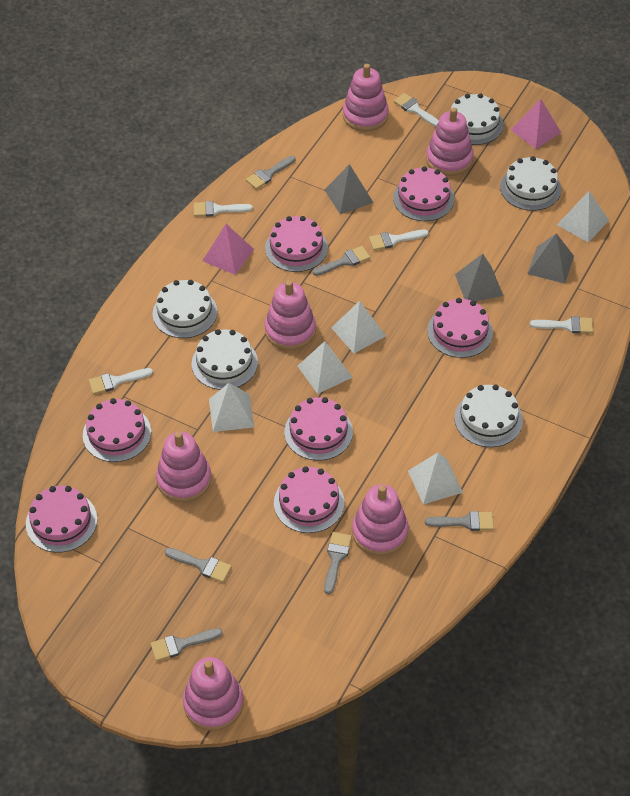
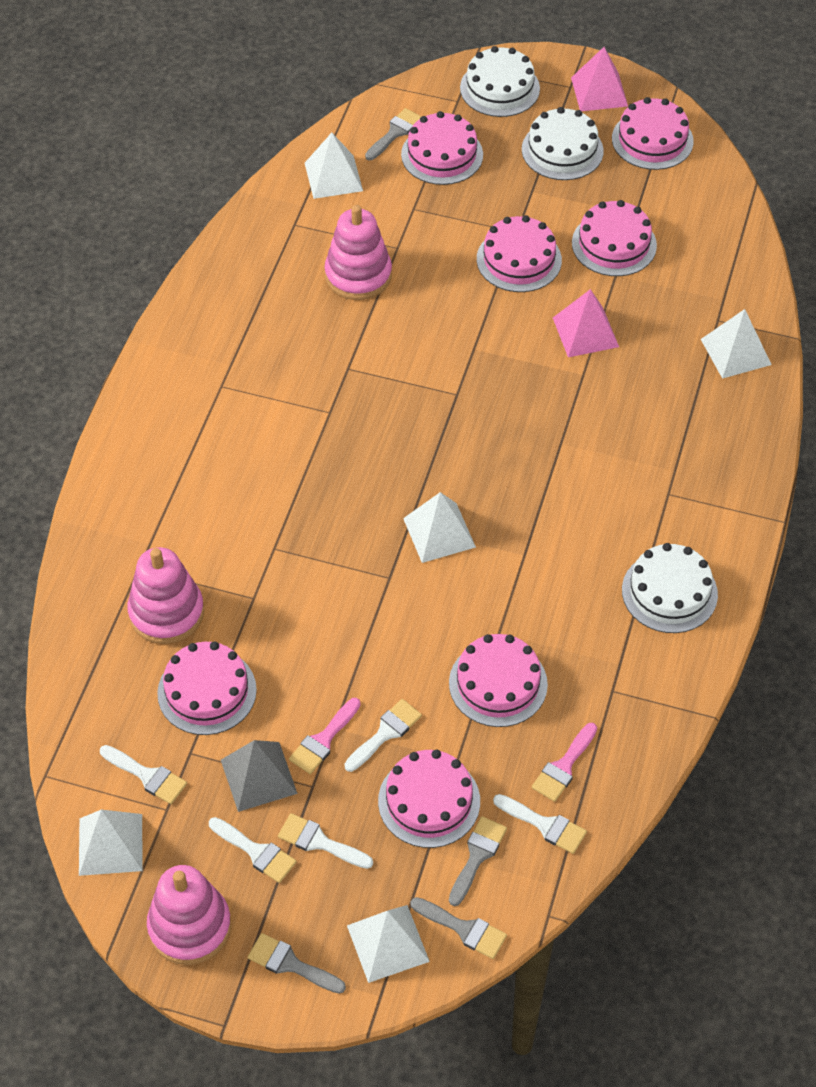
grey brush: 6 -> 4
grey pyramid: 3 -> 1
pink brush: 0 -> 2
pink stacking toy: 6 -> 3
white cake: 5 -> 3

